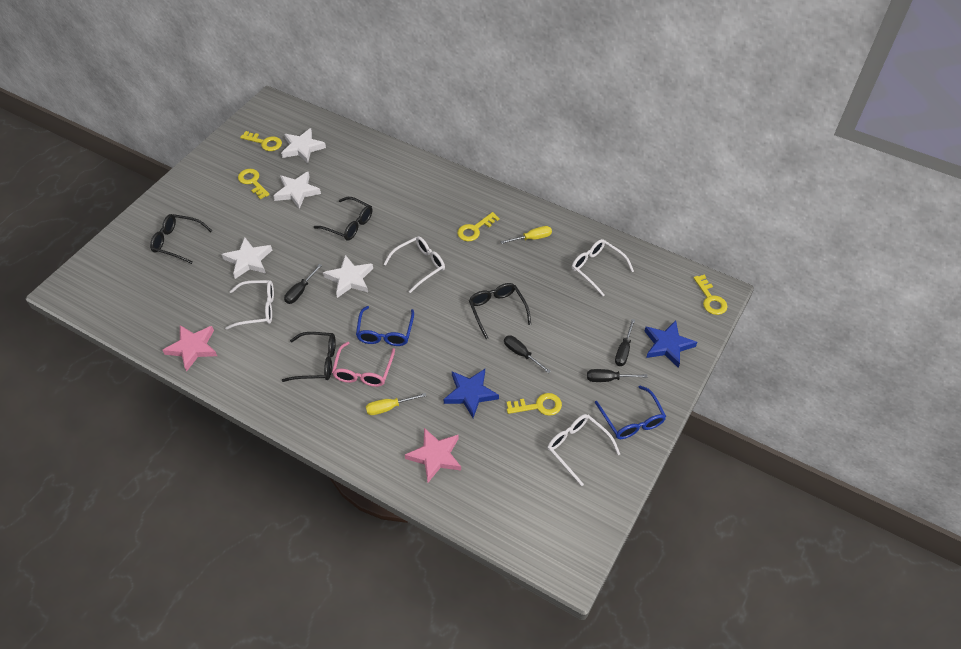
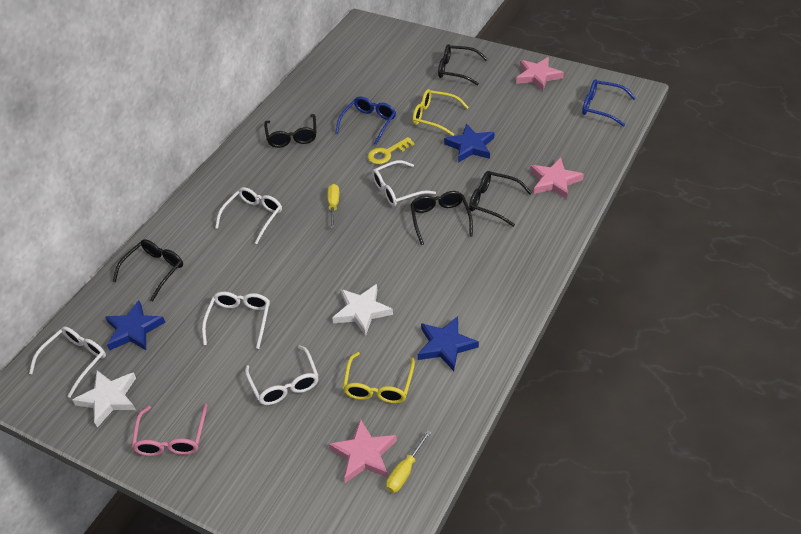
black glasses: 4 -> 5
black screwdriver: 4 -> 0
blue star: 2 -> 3
pink star: 2 -> 3
white glasses: 4 -> 5
white star: 4 -> 2
yellow glasses: 0 -> 2
yellow key: 5 -> 1

